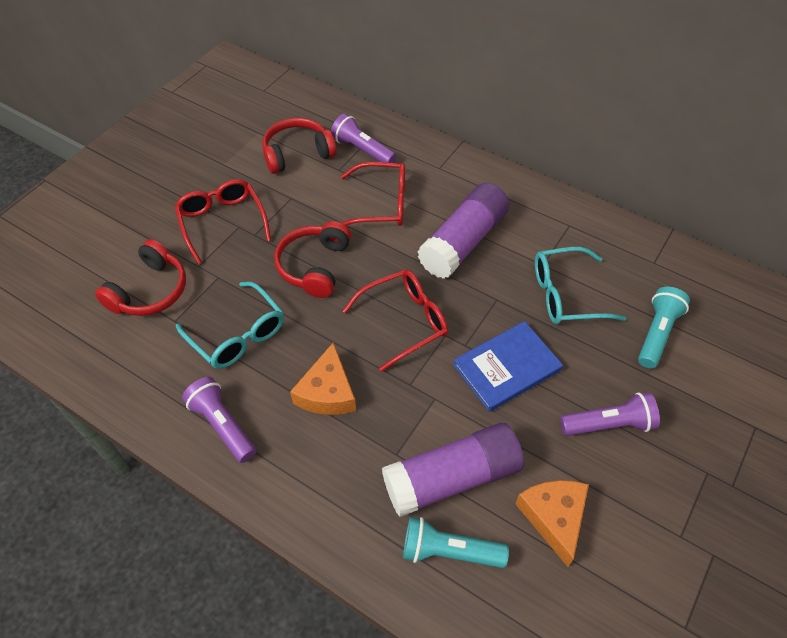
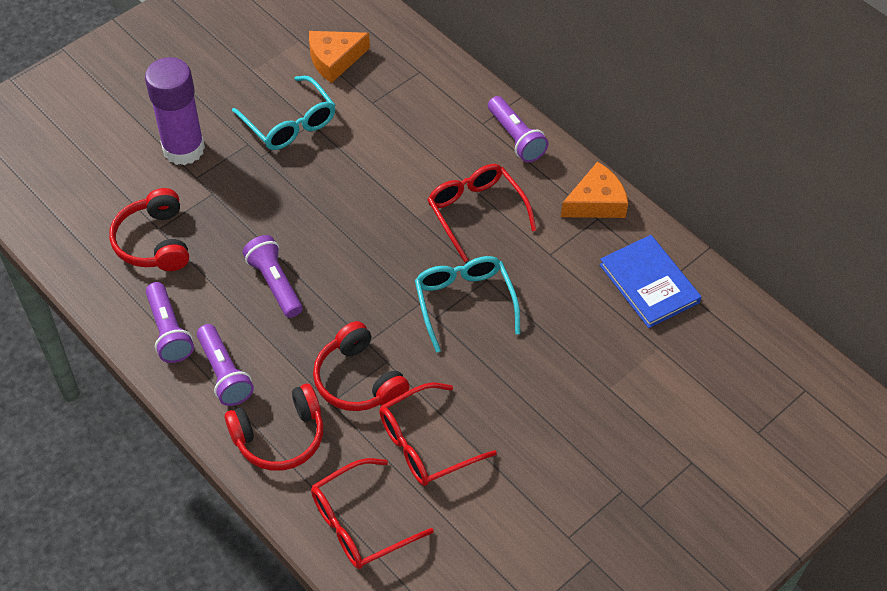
purple flashlight: 3 -> 4
purple glue stick: 2 -> 1
turquoise flashlight: 2 -> 0

